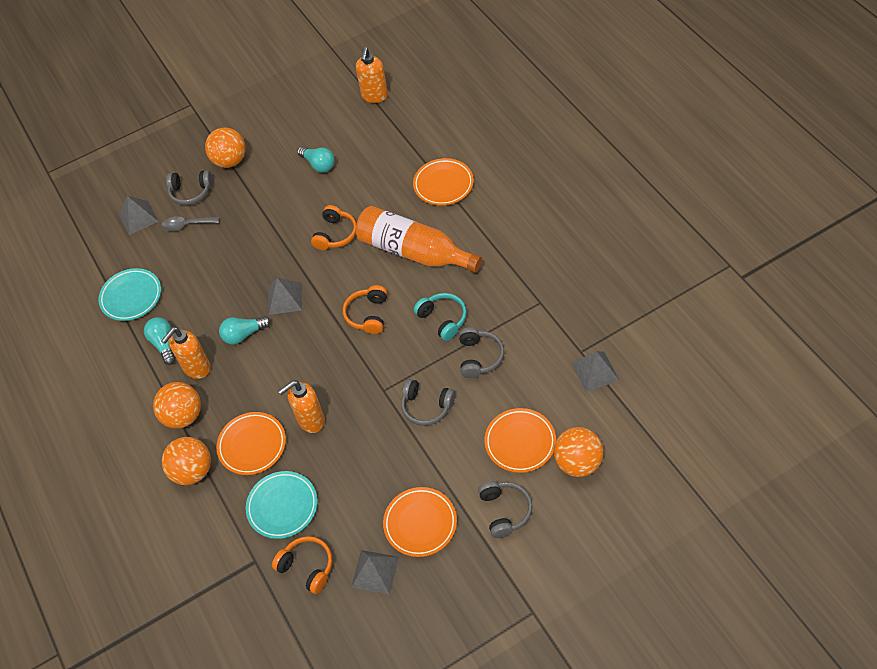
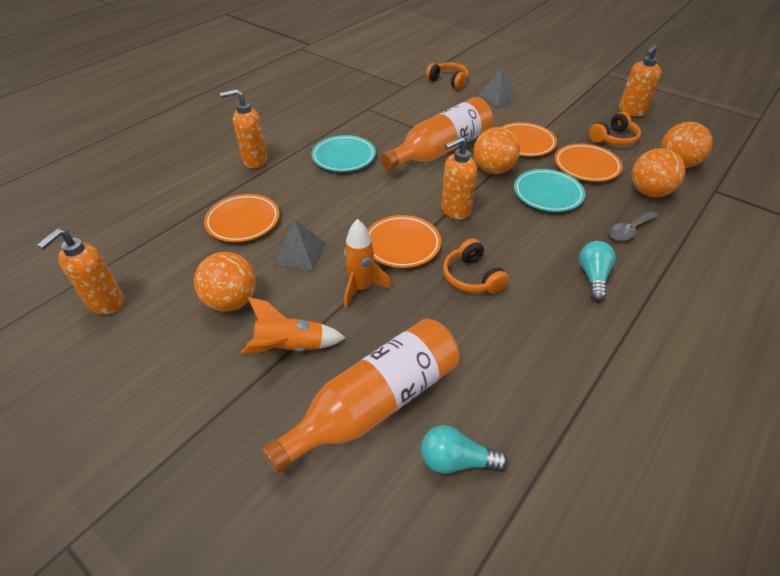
grey headphones: 4 -> 0
grey pyramid: 4 -> 2
orange bottle: 1 -> 2
orange rocket: 0 -> 2
orange soap dispenser: 3 -> 4
turquoise headphones: 1 -> 0
turquoise light bulb: 3 -> 2

